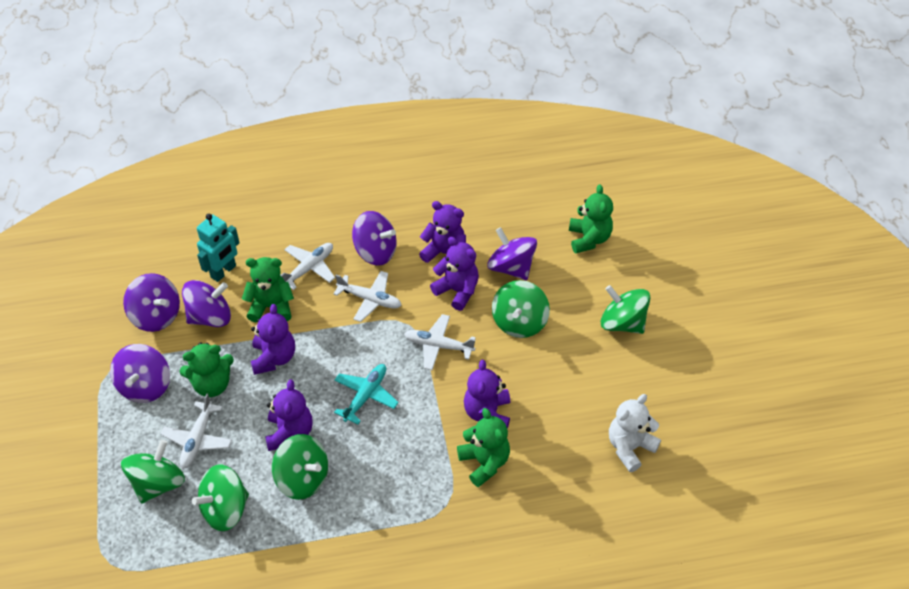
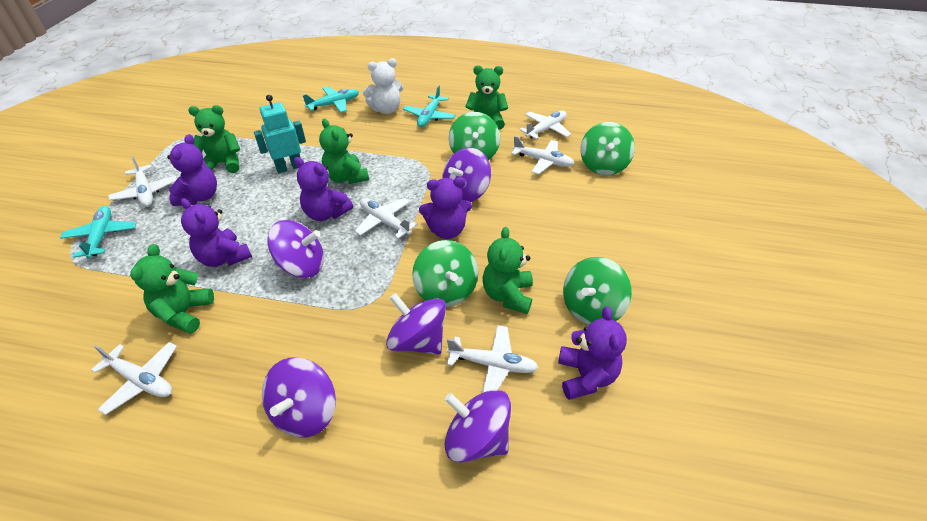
green spinning top: 5 -> 4
green teddy bear: 4 -> 5
turquoise plane: 1 -> 3
white plane: 4 -> 6

